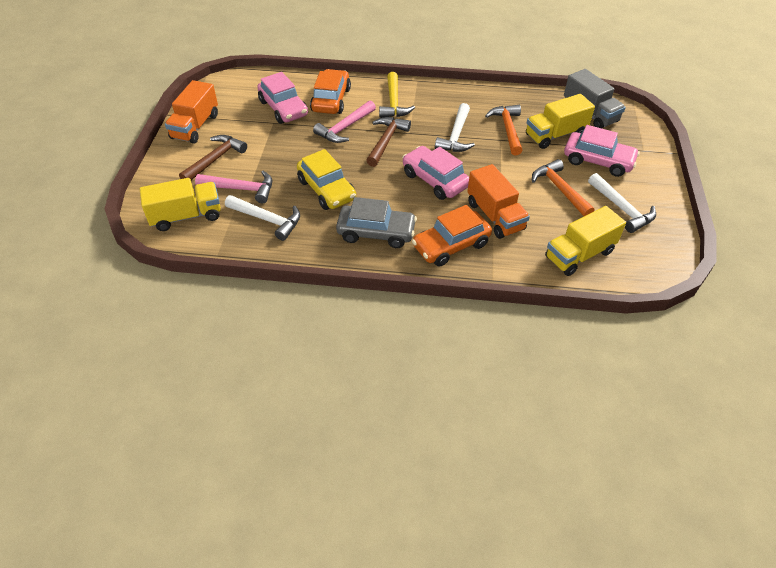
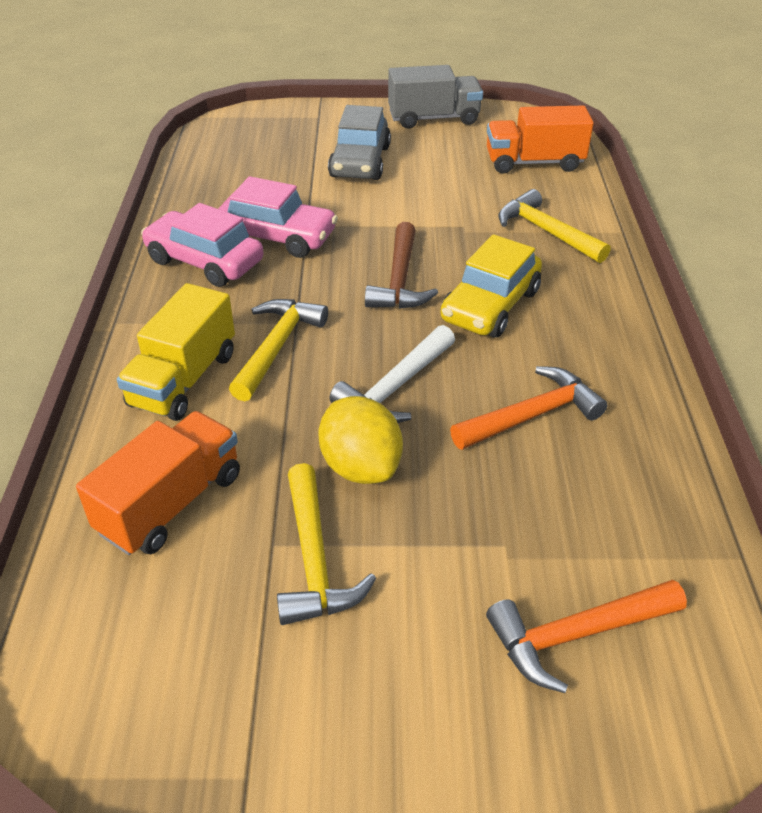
brown hammer: 2 -> 1
orange car: 2 -> 0
pink car: 3 -> 2
pink hammer: 2 -> 0
white hammer: 3 -> 1
yellow hammer: 1 -> 3
yellow lemon: 0 -> 1
yellow truck: 3 -> 1

